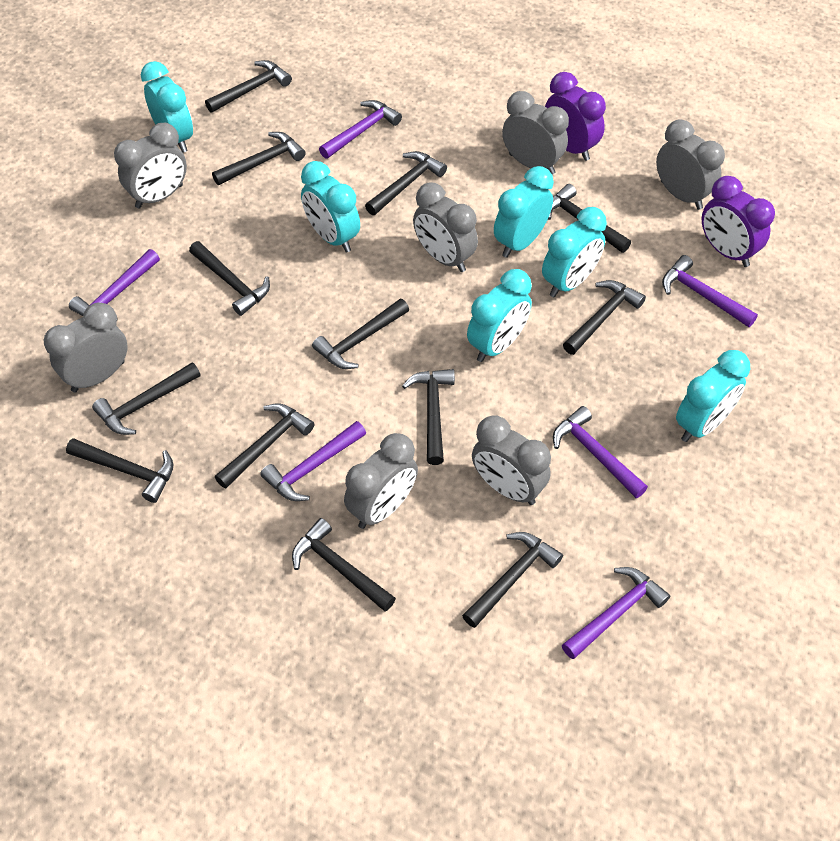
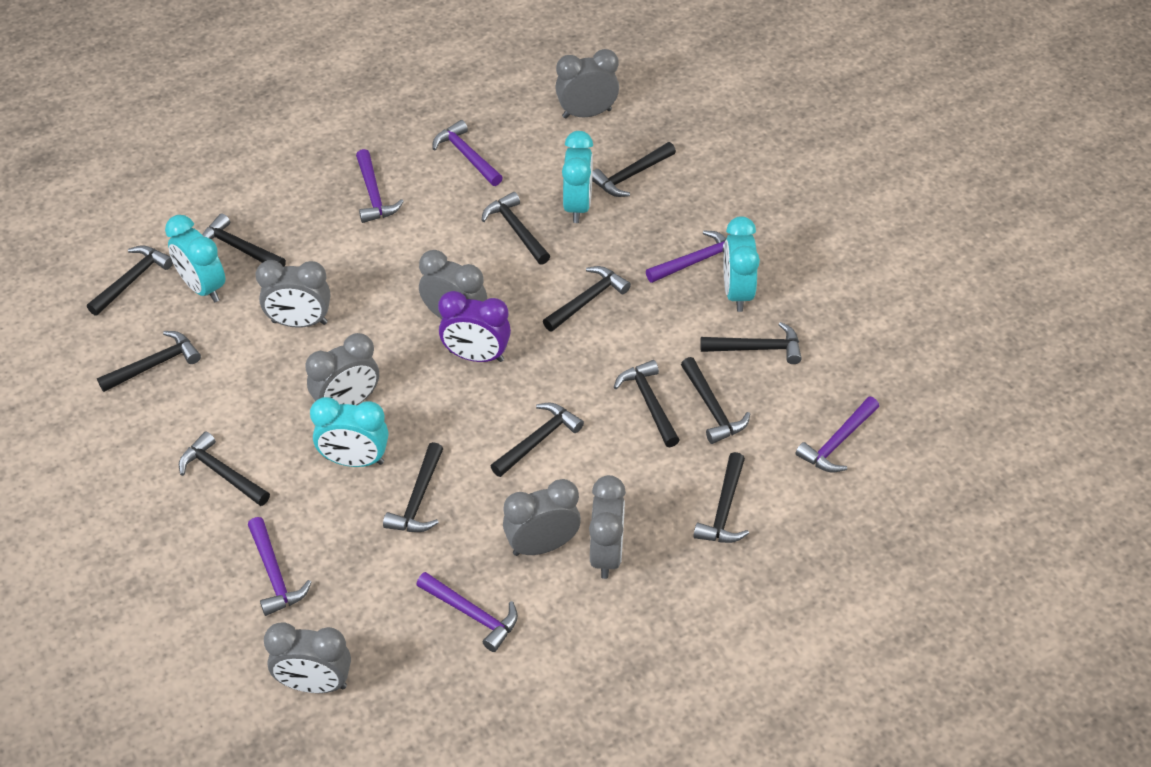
purple clock: 2 -> 1
turquoise clock: 6 -> 4

